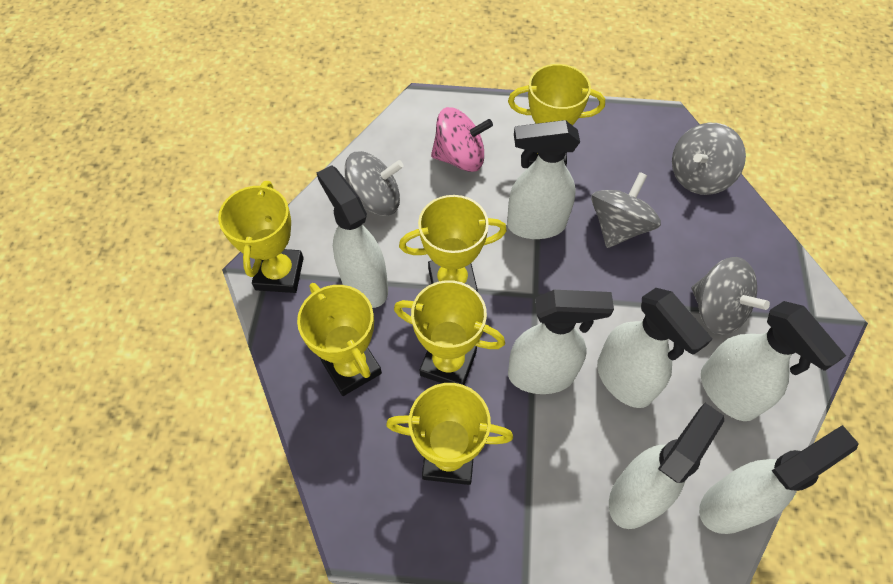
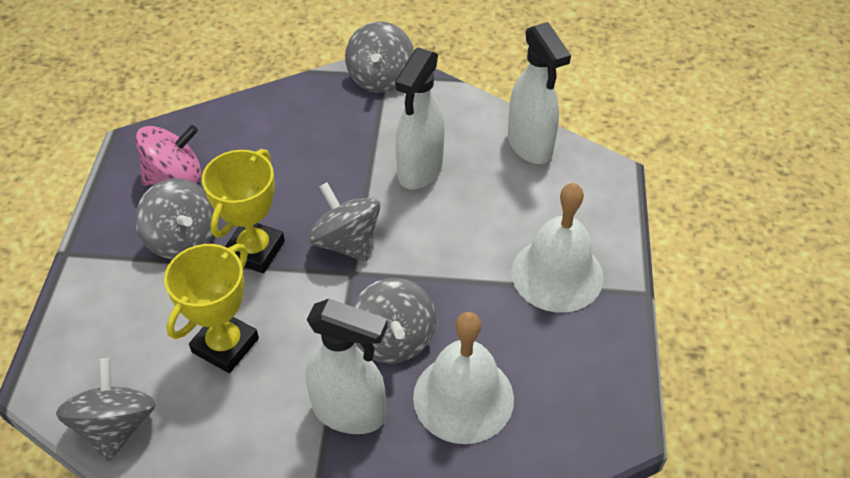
grey spinning top: 4 -> 5
white bell: 0 -> 2
white spray bottle: 7 -> 3
yellow trophy: 6 -> 2

